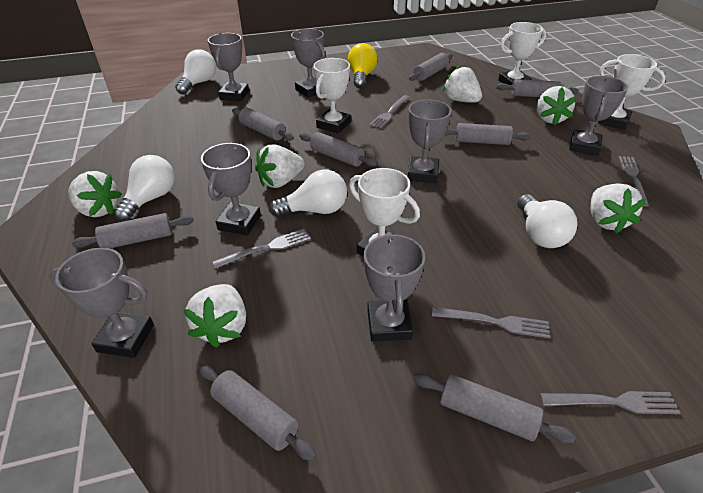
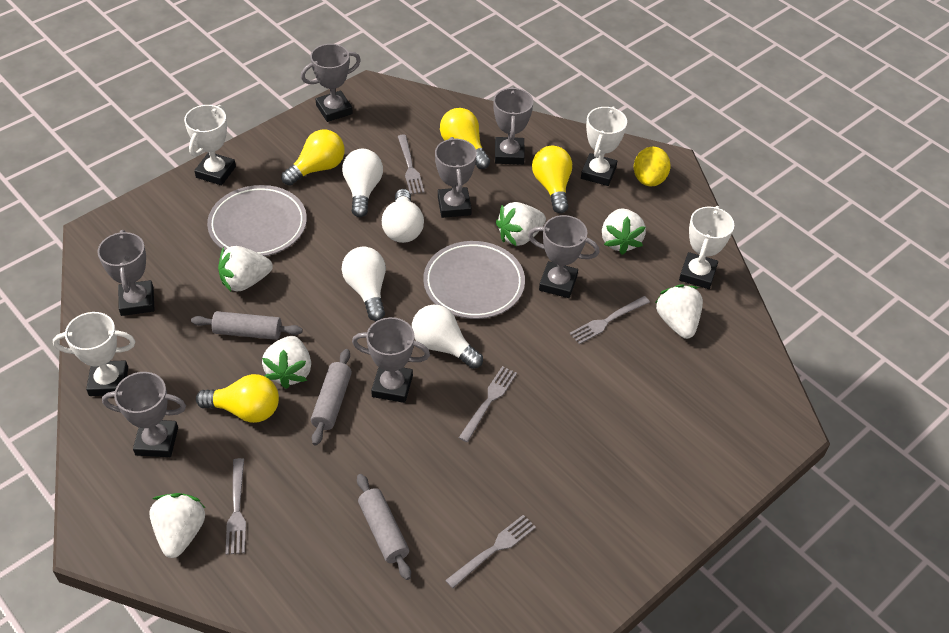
grey plate: 0 -> 2
grey rolling pin: 8 -> 3
yellow lemon: 0 -> 1
yellow light bulb: 1 -> 4

